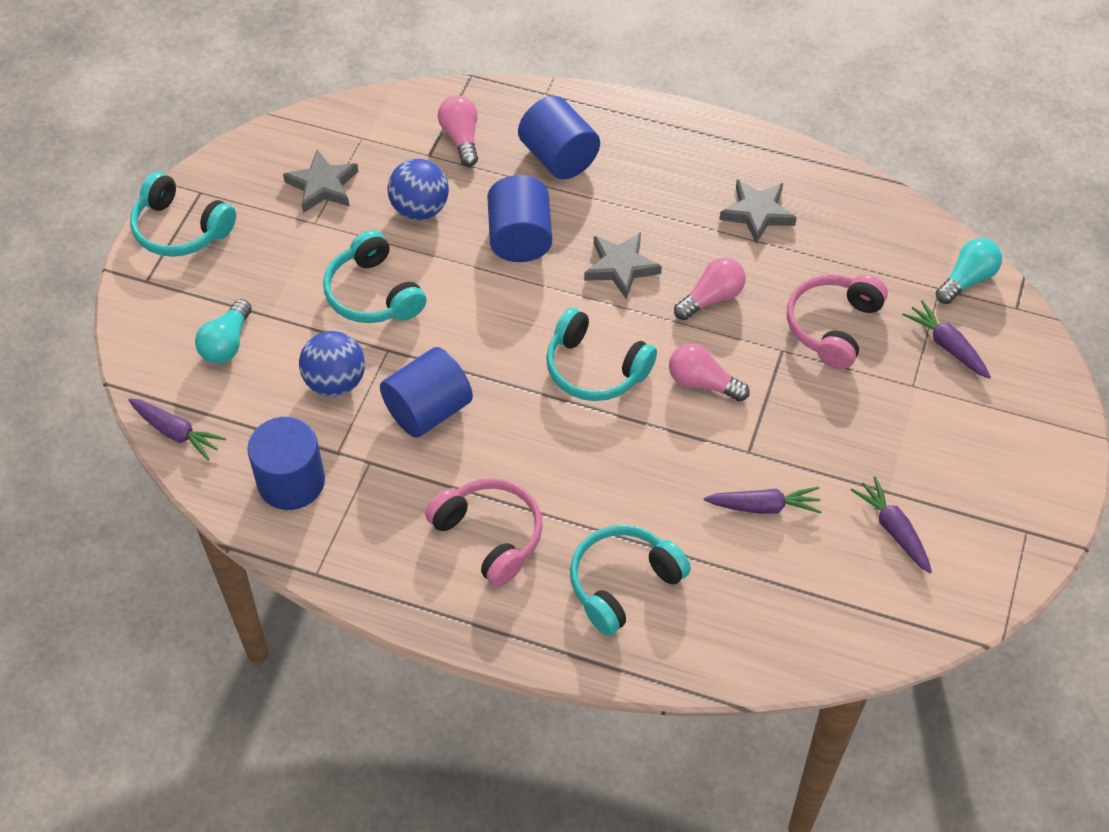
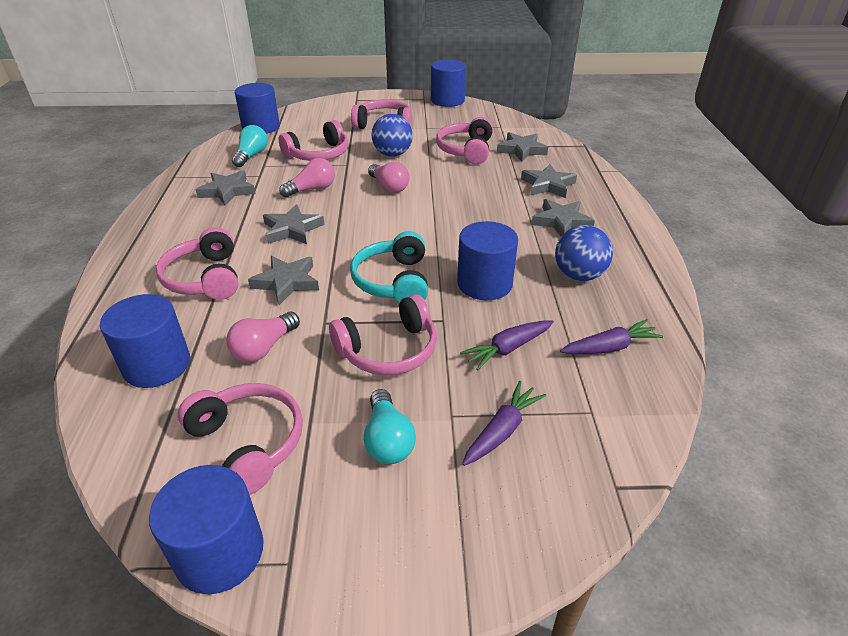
blue cylinder: 4 -> 5
grey star: 3 -> 6
pink headphones: 2 -> 6
purple carrot: 4 -> 3
turquoise headphones: 4 -> 1

